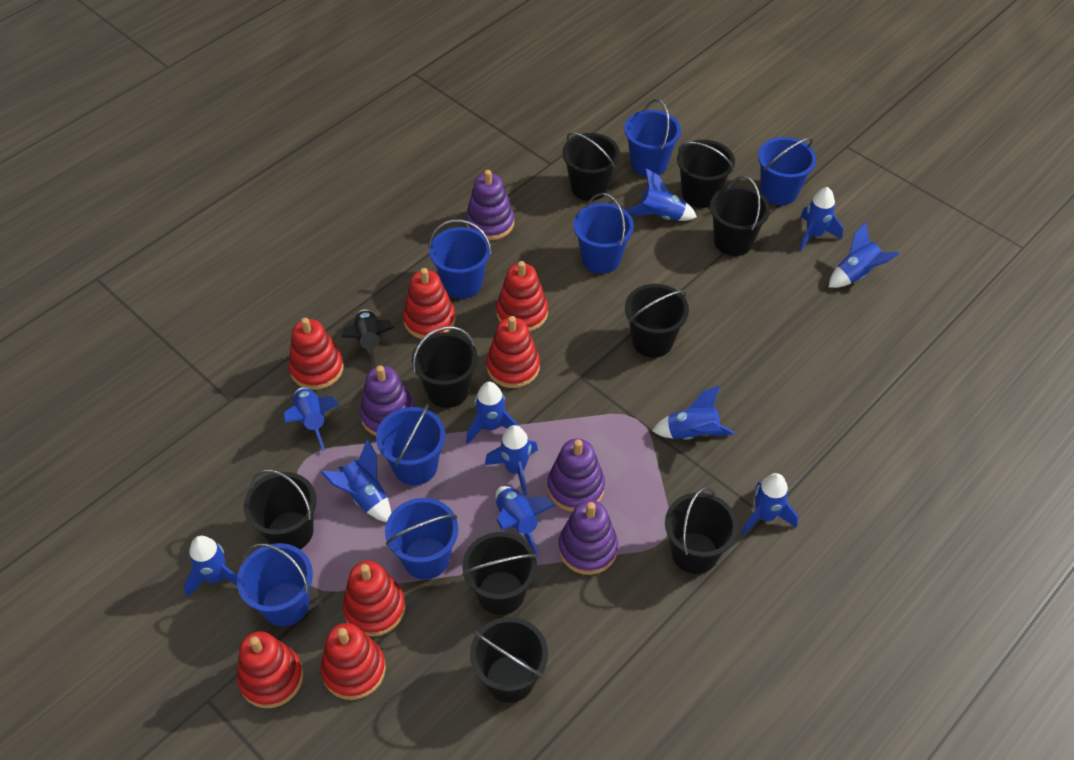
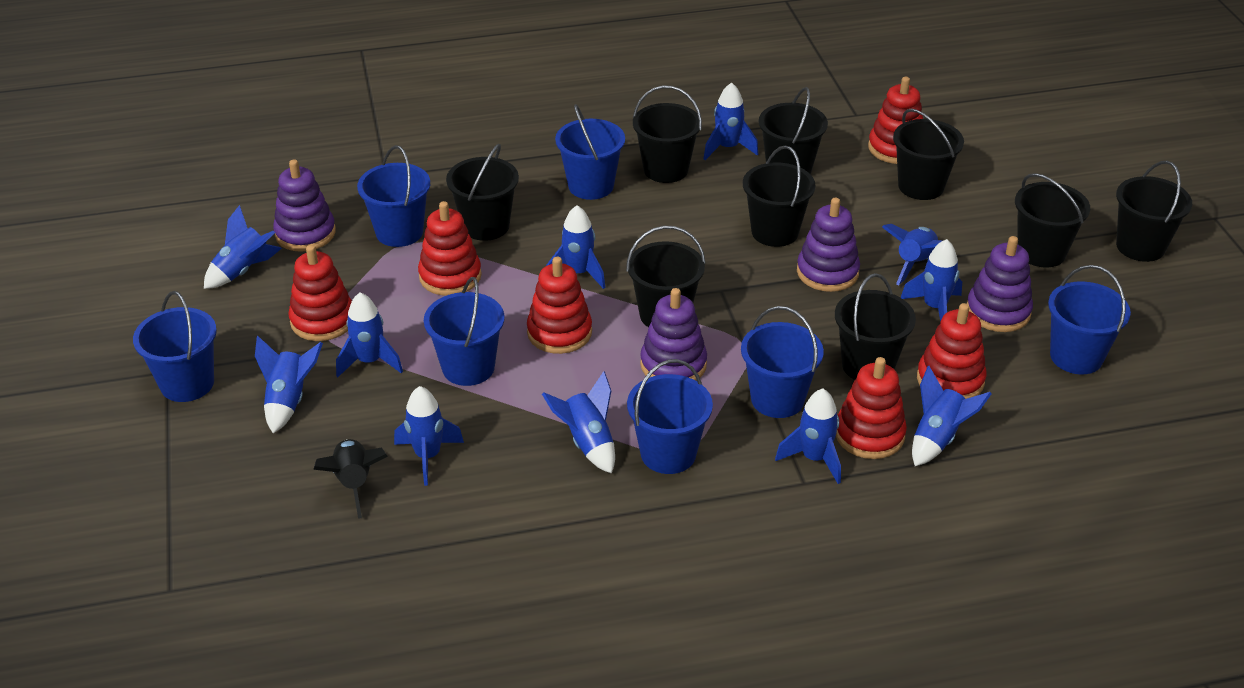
red stacking toy: 7 -> 6

